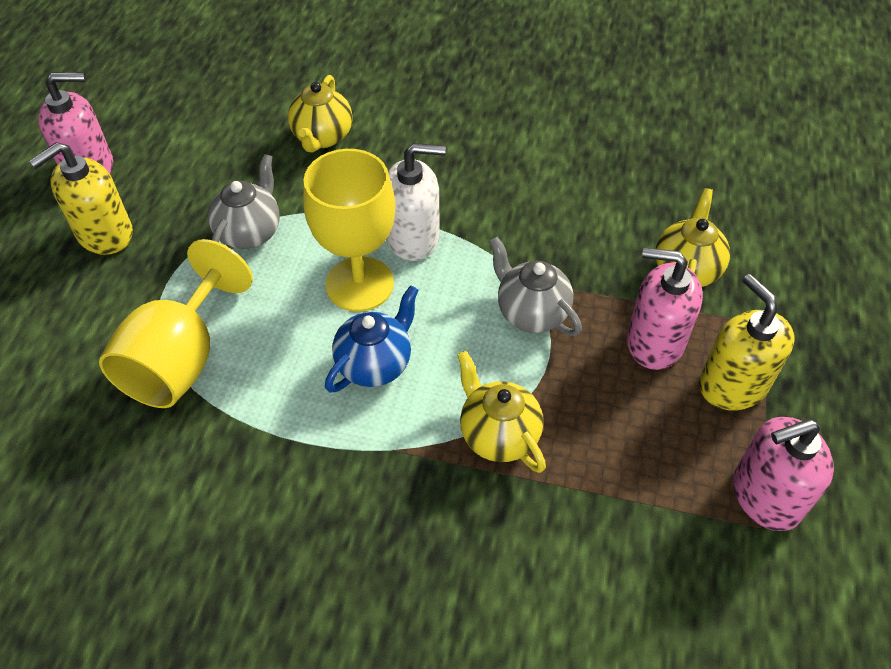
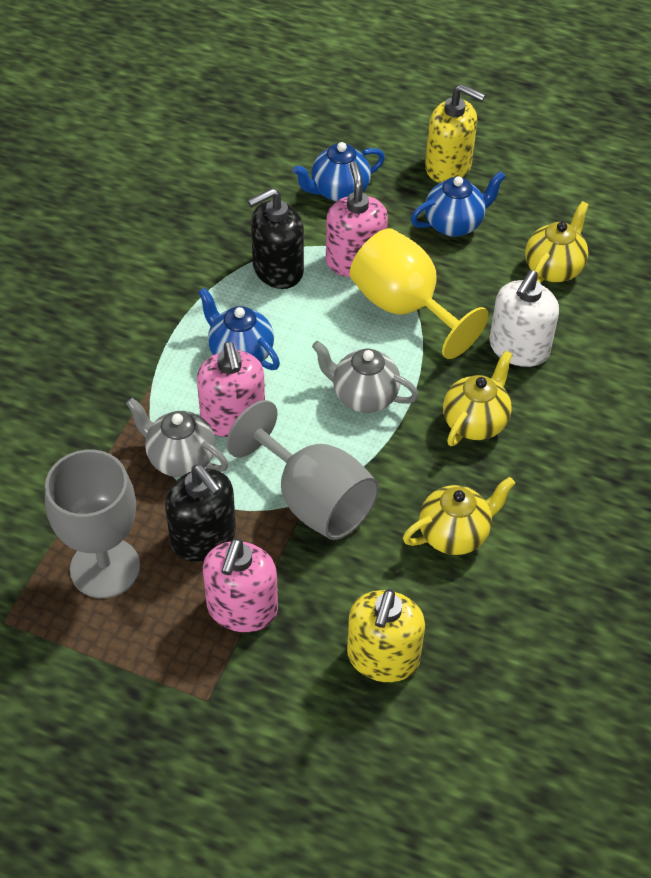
black soap dispenser: 0 -> 2
blue teapot: 1 -> 3
grey goblet: 0 -> 2
yellow goblet: 2 -> 1

